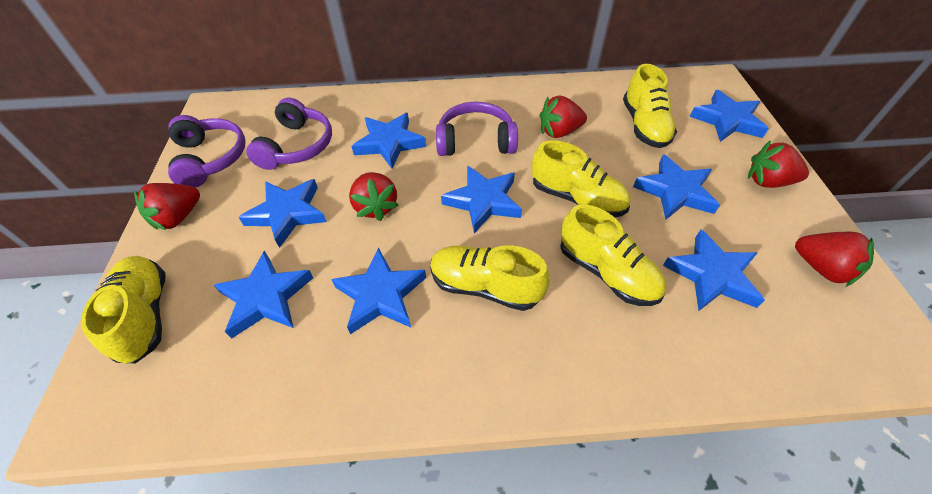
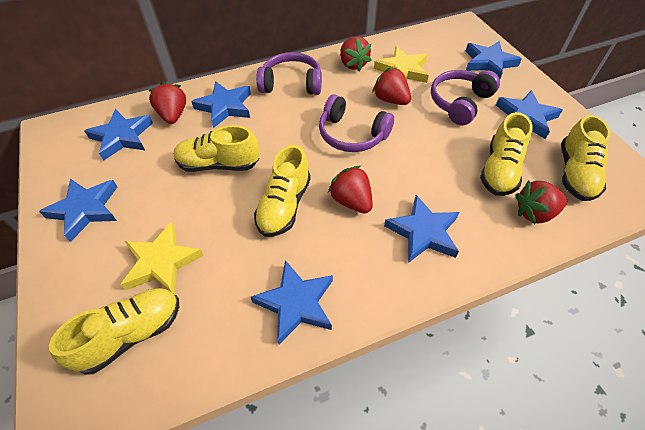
blue star: 8 -> 7
yellow star: 0 -> 2

